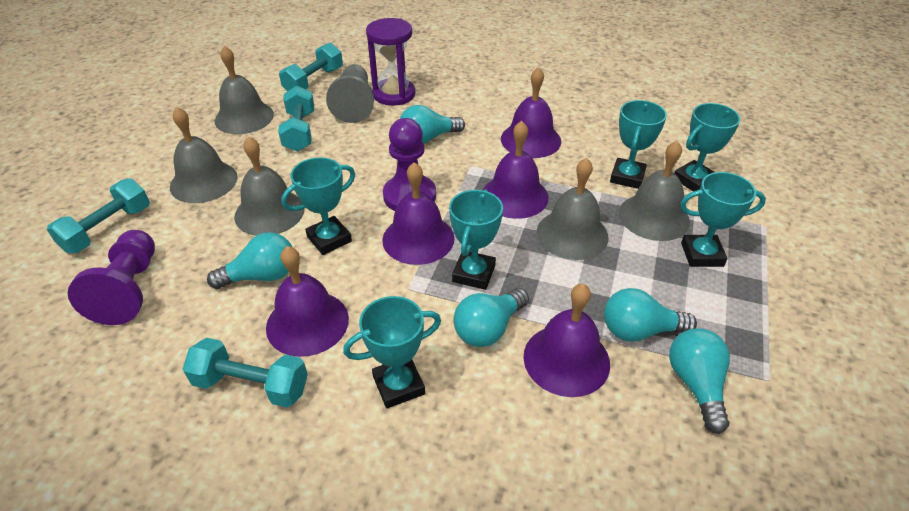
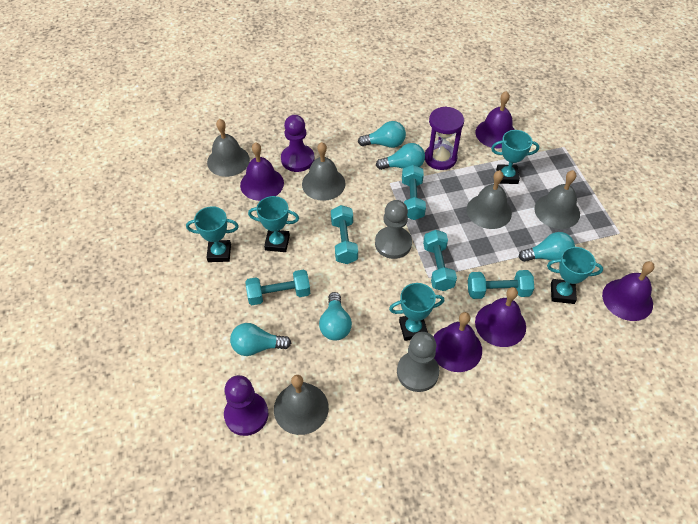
grey pawn: 1 -> 2
turquoise dumbbell: 4 -> 5
turquoise trophy: 6 -> 5

